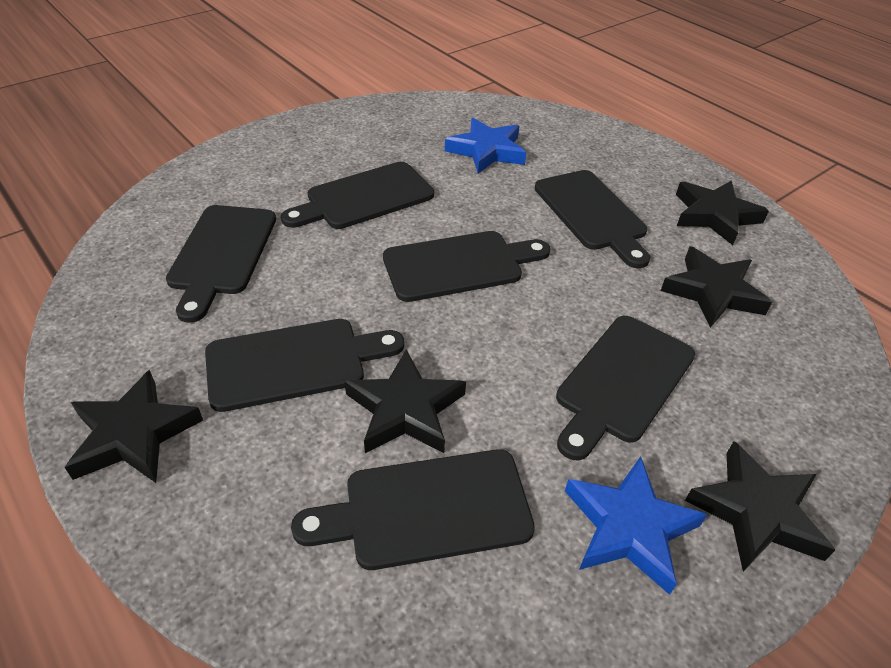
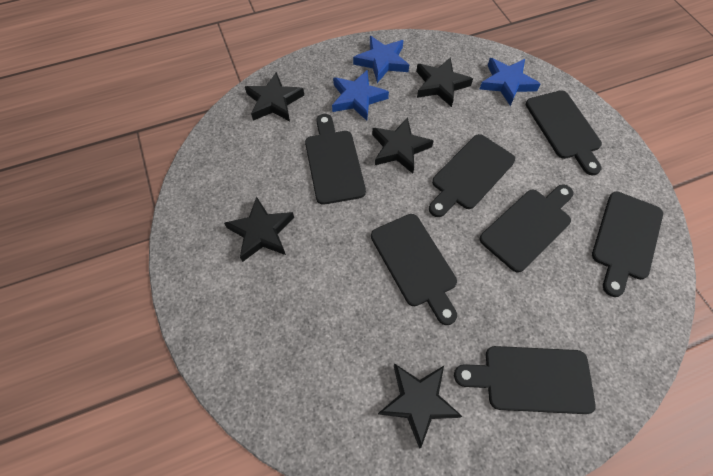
blue star: 2 -> 3

